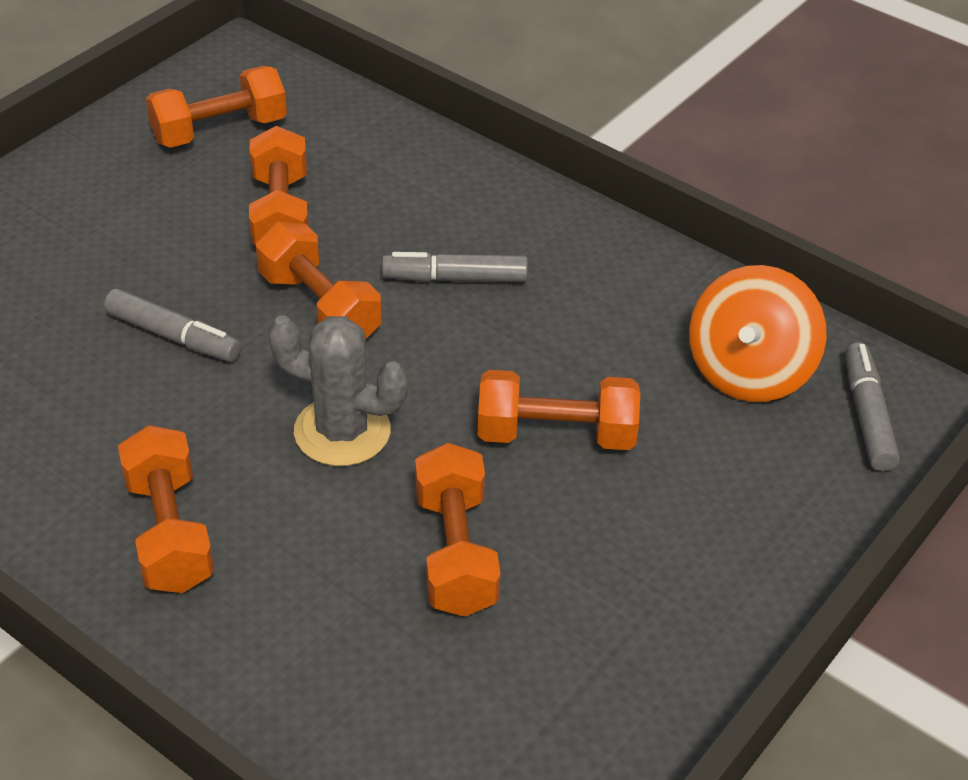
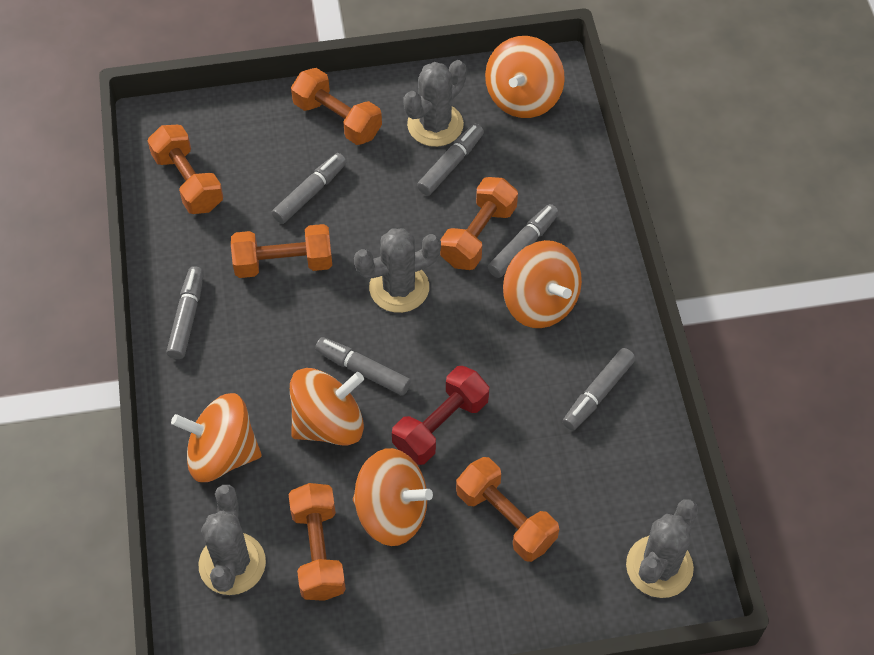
grey cactus: 1 -> 4
grey marker: 3 -> 6
orange spinning top: 1 -> 5
red dumbbell: 0 -> 1

